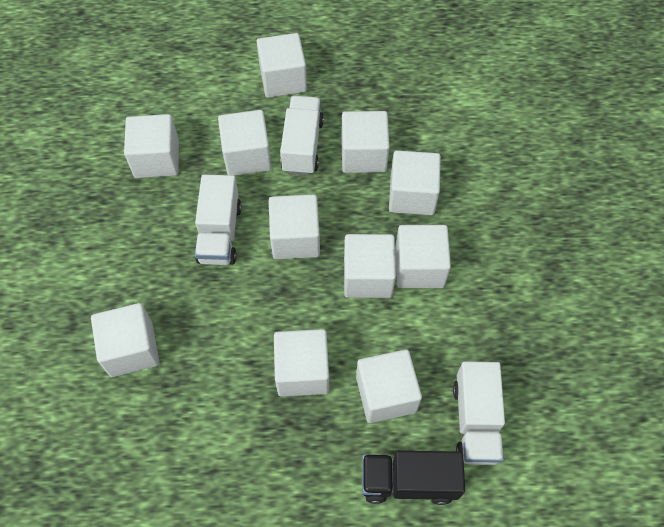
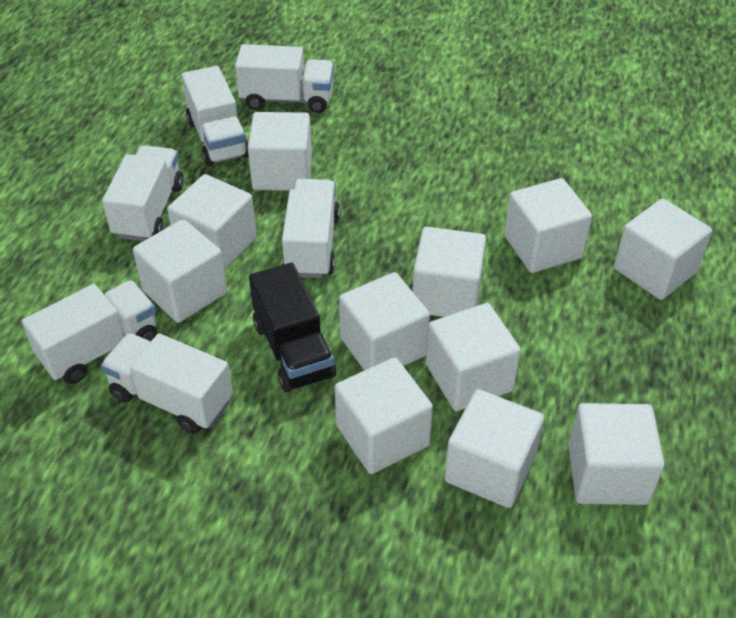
white truck: 3 -> 6

